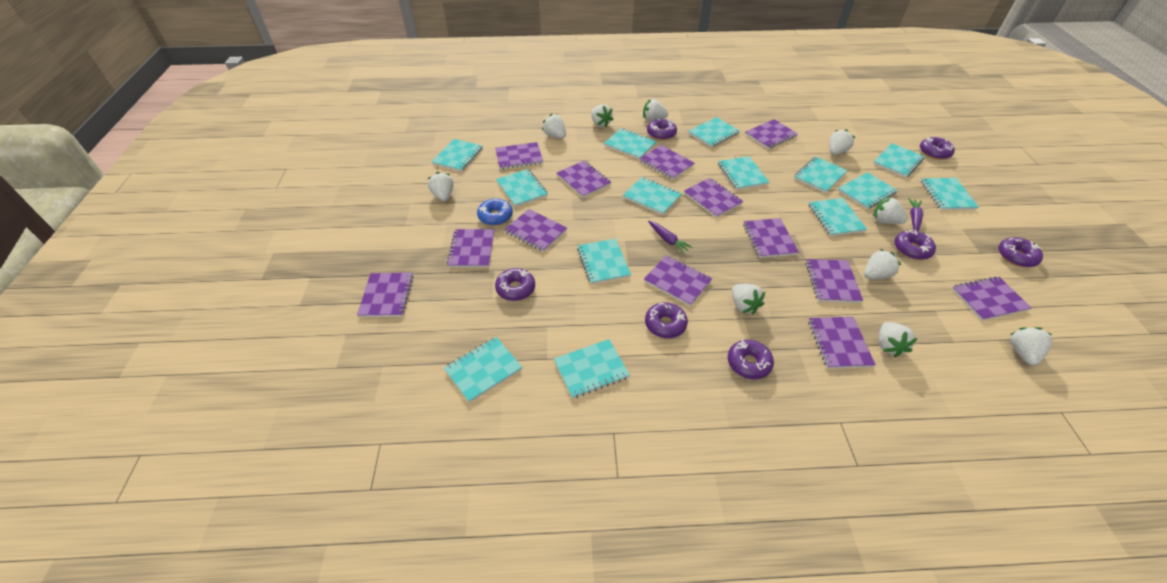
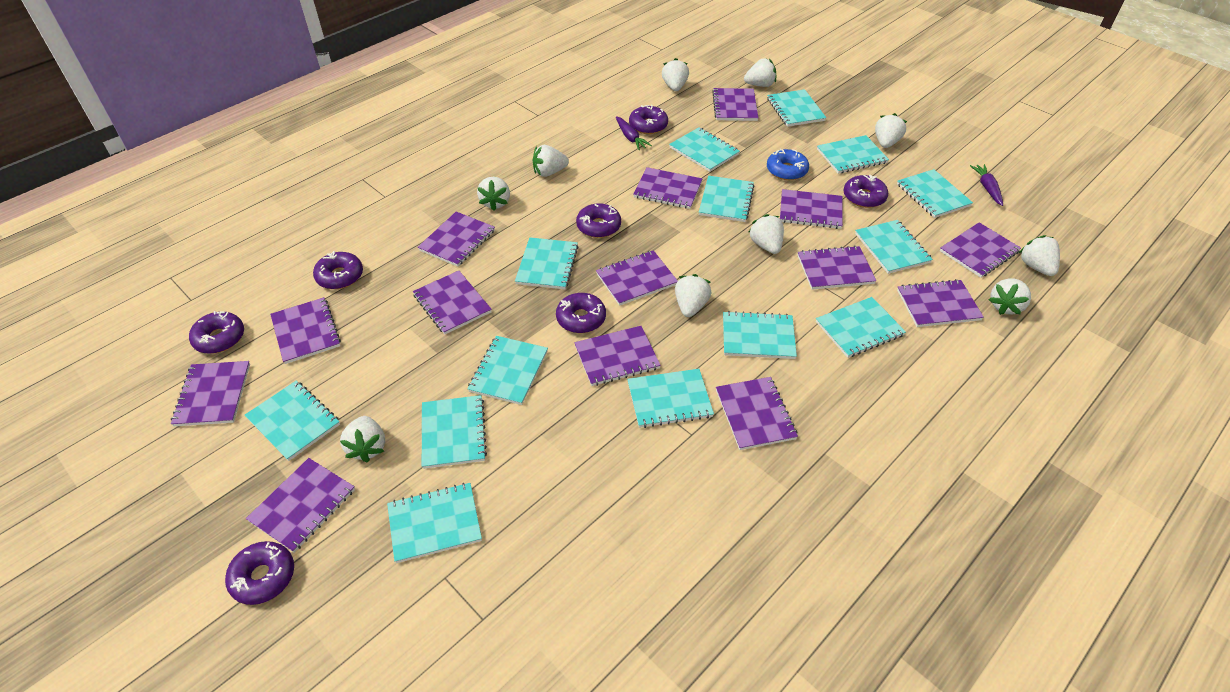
purple notebook: 13 -> 14

